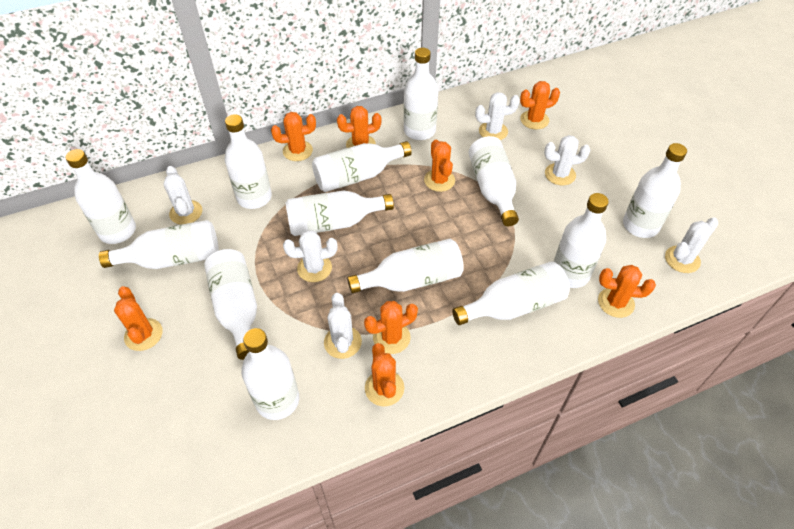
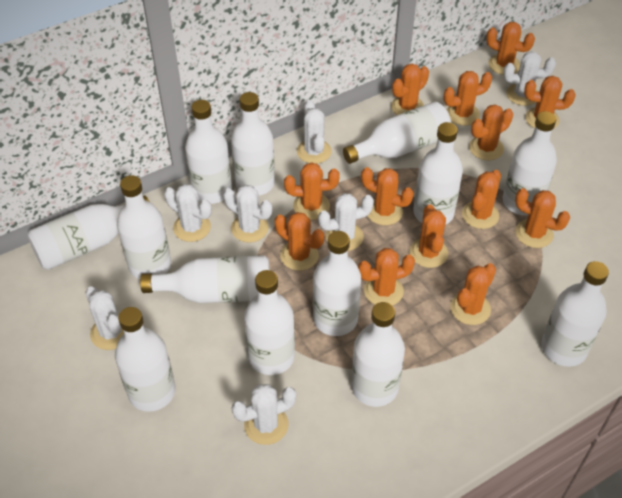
orange cactus: 8 -> 13
white cactus: 6 -> 7

